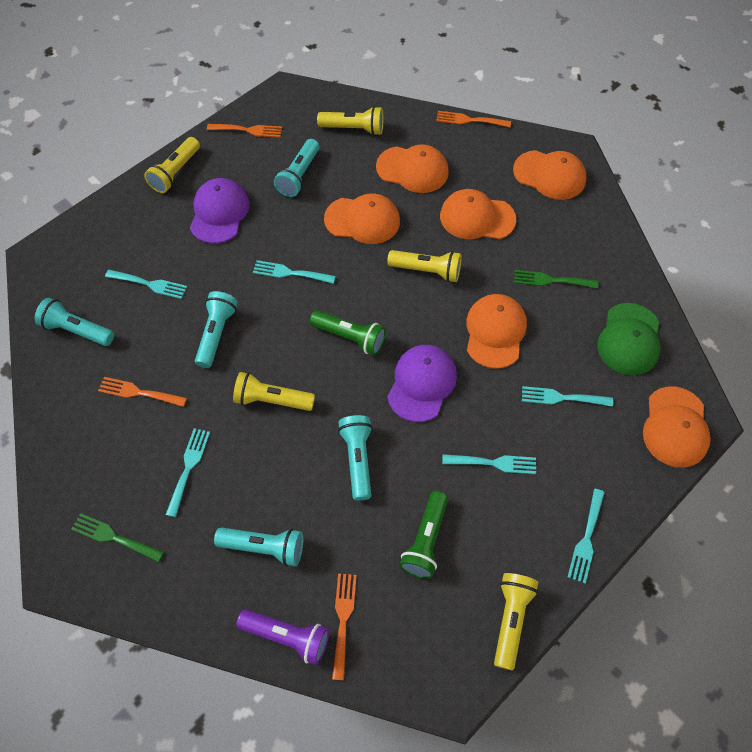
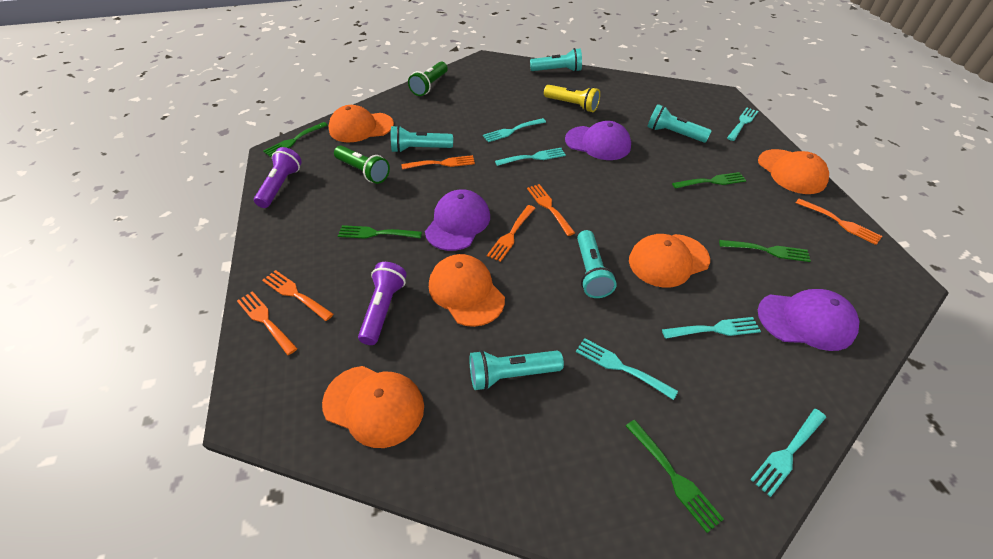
green cap: 1 -> 0
green fork: 2 -> 5
orange cap: 6 -> 5
orange fork: 4 -> 6
purple cap: 2 -> 3
purple flashlight: 1 -> 2
yellow flashlight: 5 -> 1

